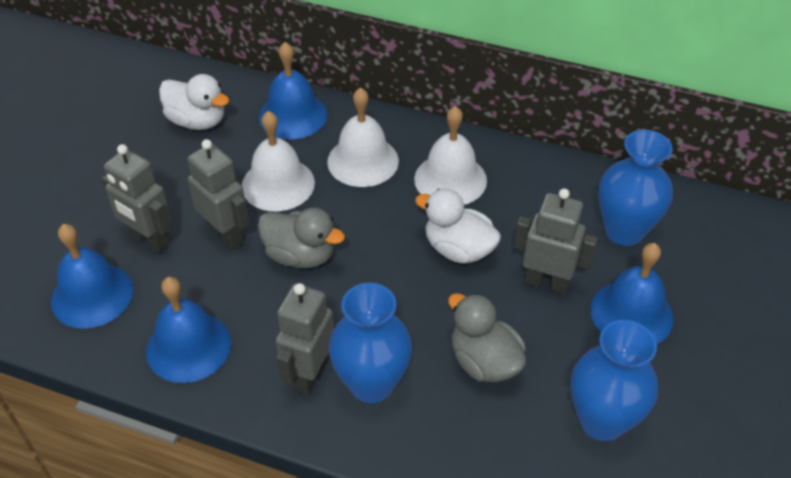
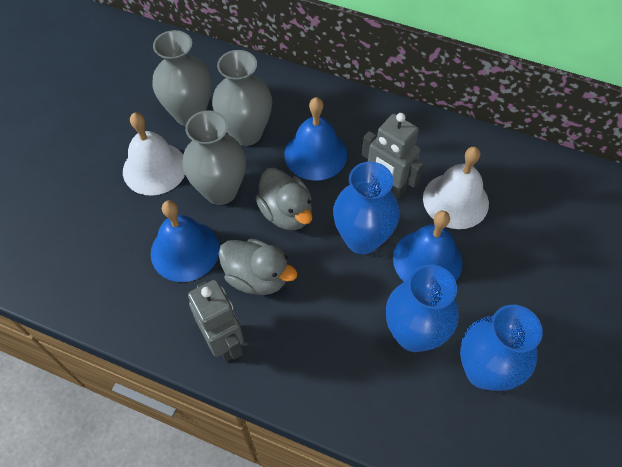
blue bell: 4 -> 3
grey robot: 4 -> 2
grey vase: 0 -> 3
white bell: 3 -> 2
white duck: 2 -> 0

